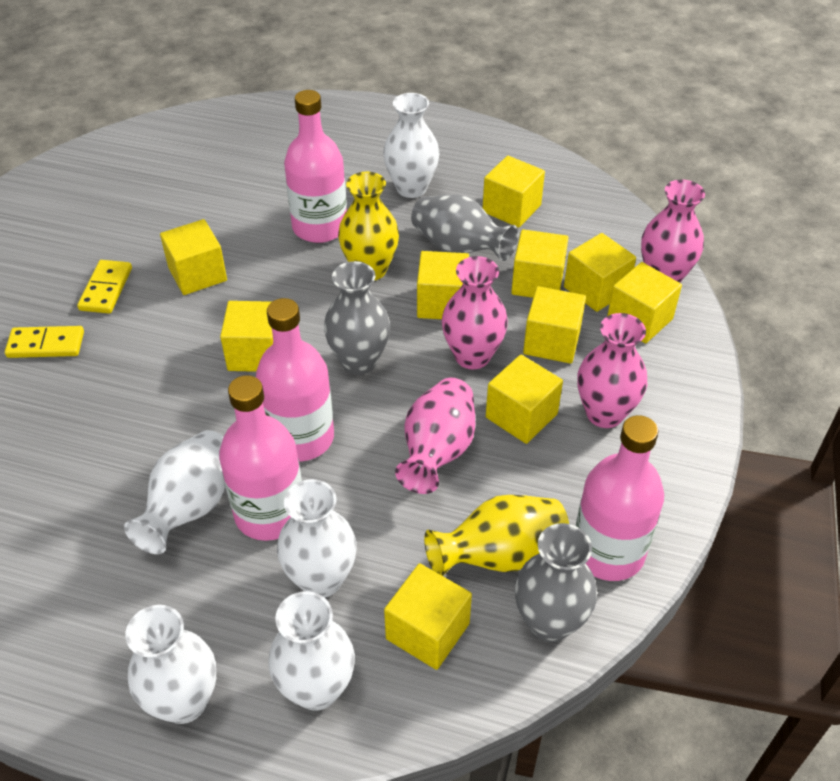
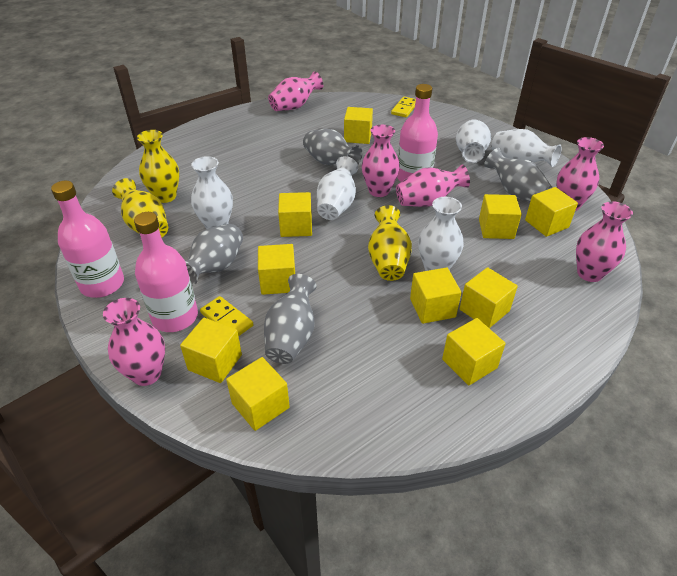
grey vase: 3 -> 4
pink bottle: 4 -> 3
pink vase: 4 -> 6
yellow vase: 2 -> 3

